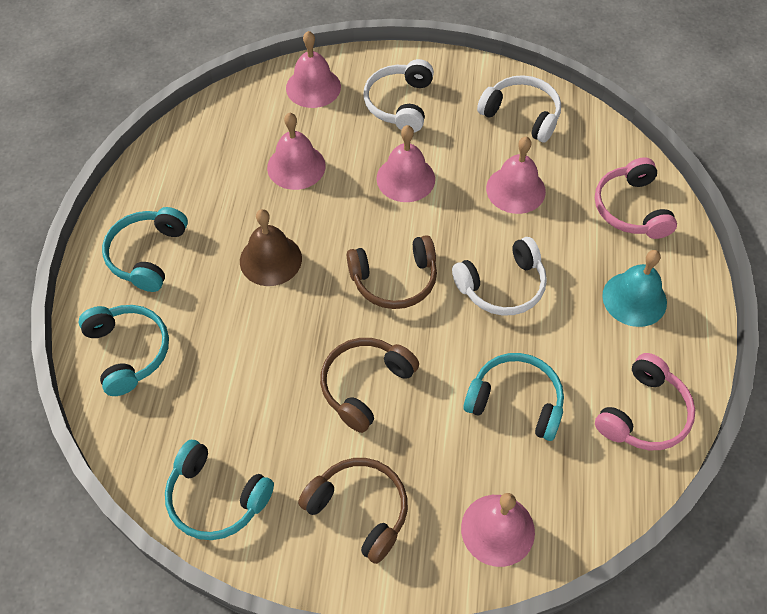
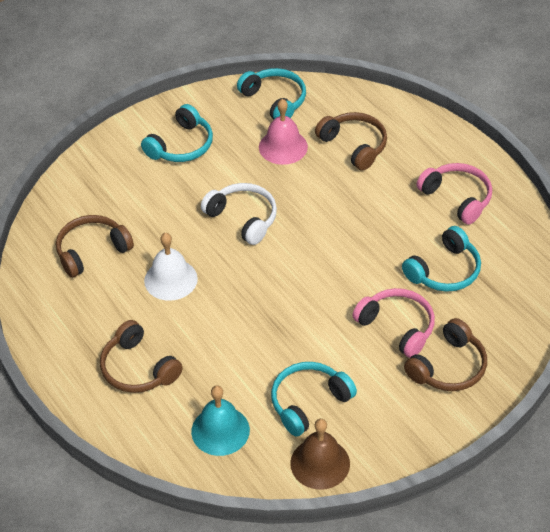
brown headphones: 3 -> 4
pink bell: 5 -> 1
white bell: 0 -> 1
white headphones: 3 -> 1

